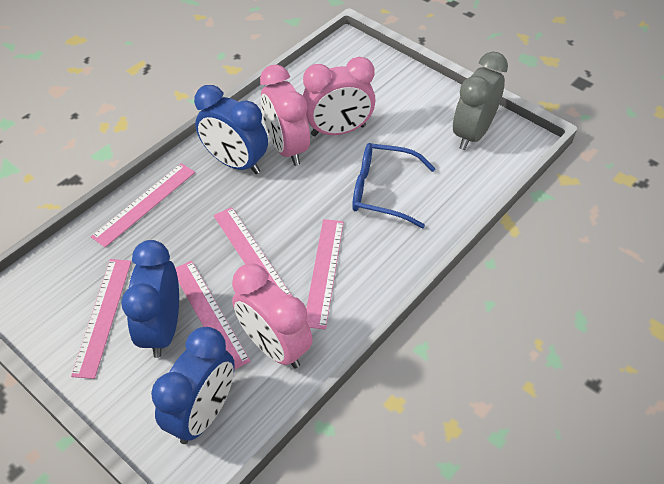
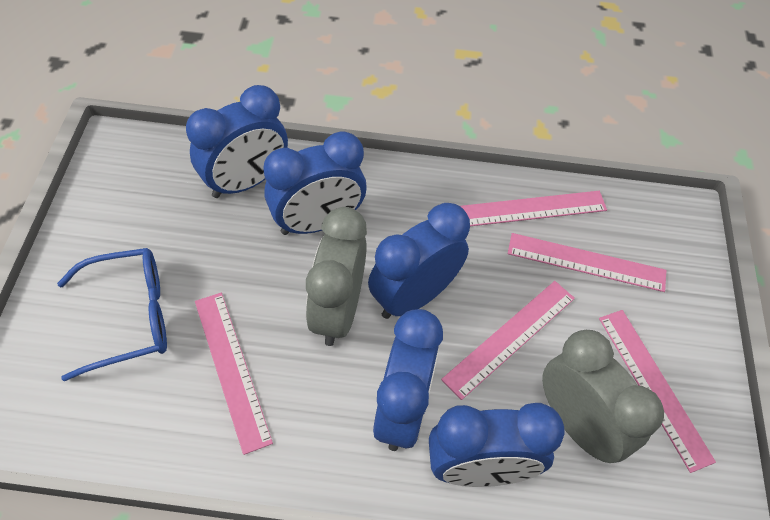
blue clock: 3 -> 5
grey clock: 1 -> 2
pink clock: 3 -> 0

